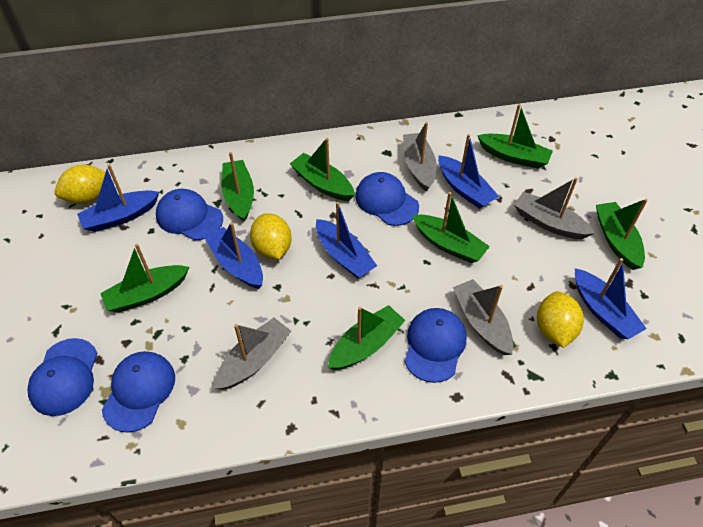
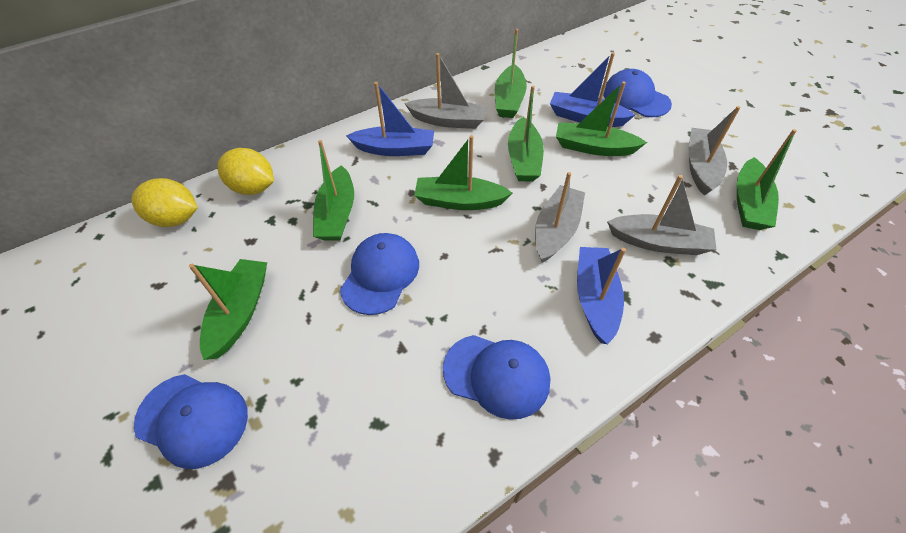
blue boat: 5 -> 3
blue cap: 5 -> 4
yellow lemon: 3 -> 2

